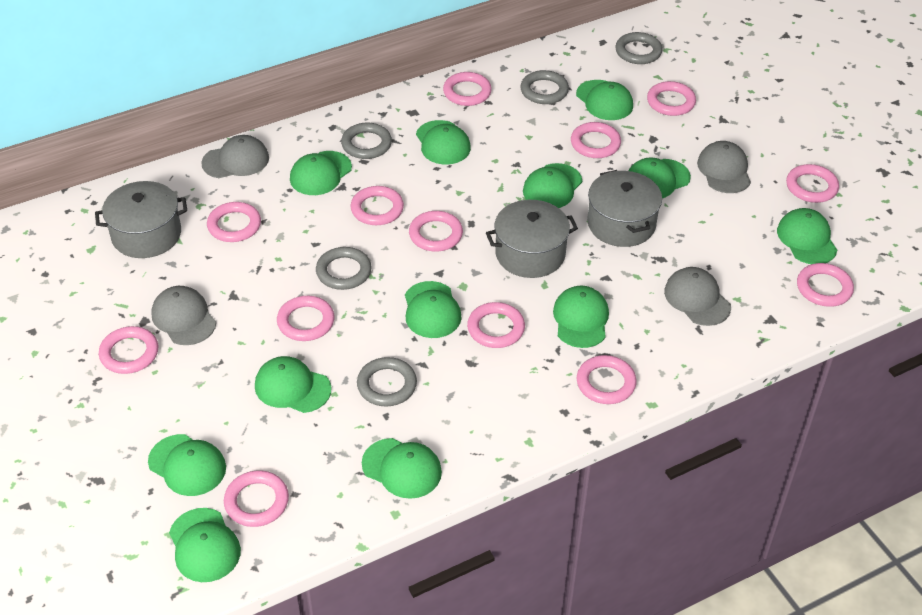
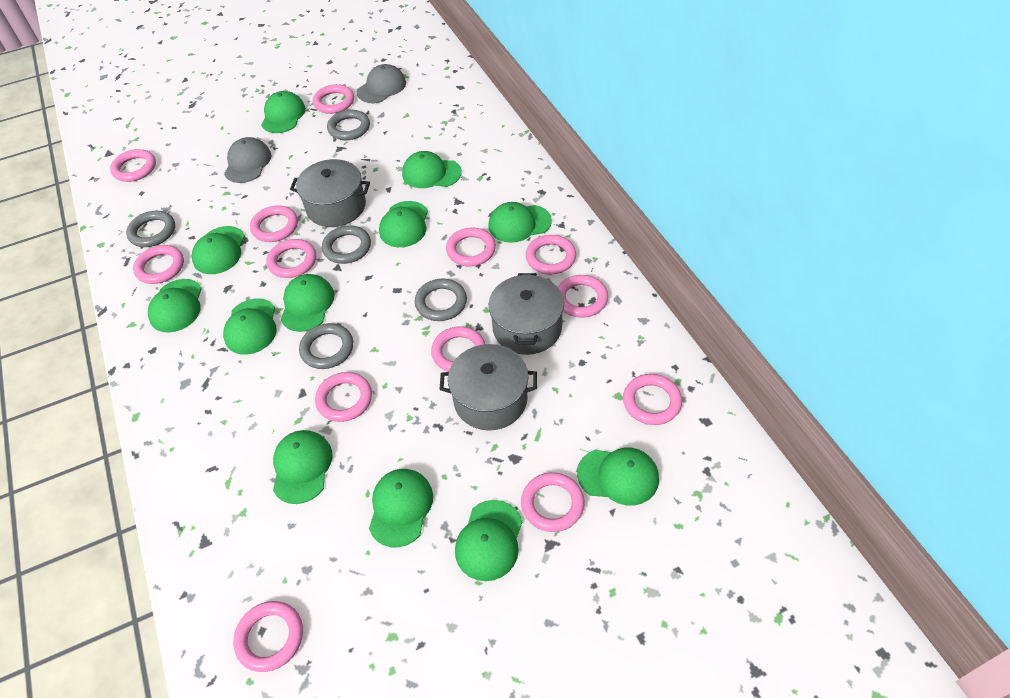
grey cap: 4 -> 2

